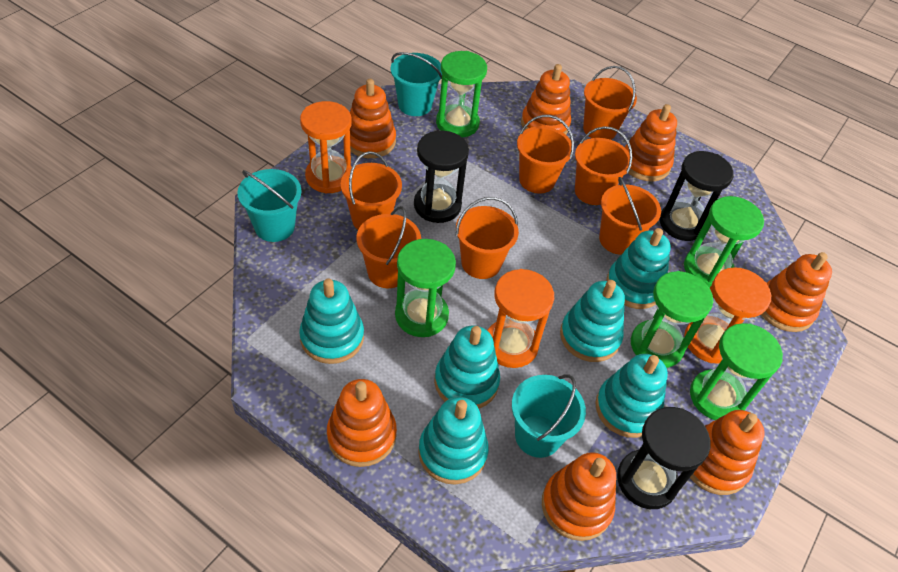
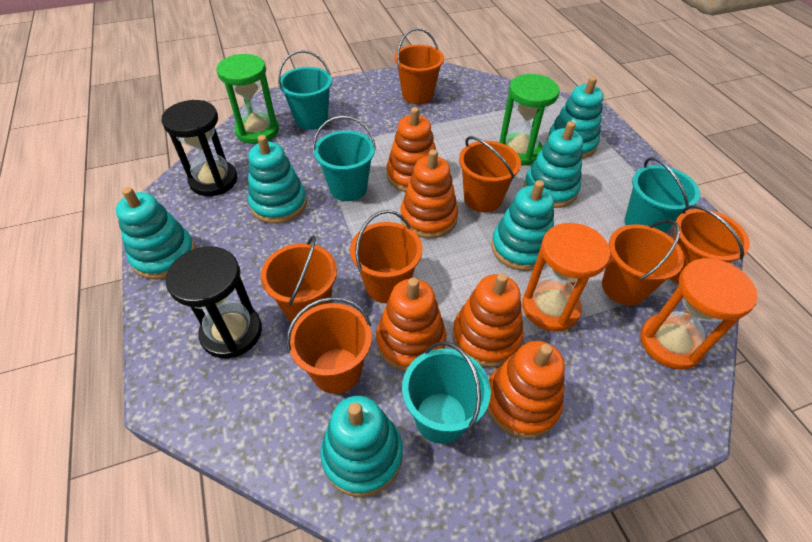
black hourglass: 3 -> 2
green hourglass: 5 -> 2
orange hourglass: 3 -> 2
orange stacking toy: 7 -> 5
turquoise bucket: 3 -> 4

